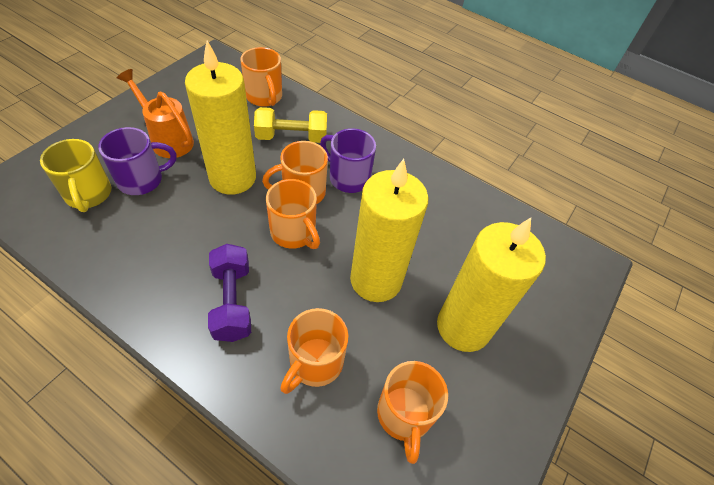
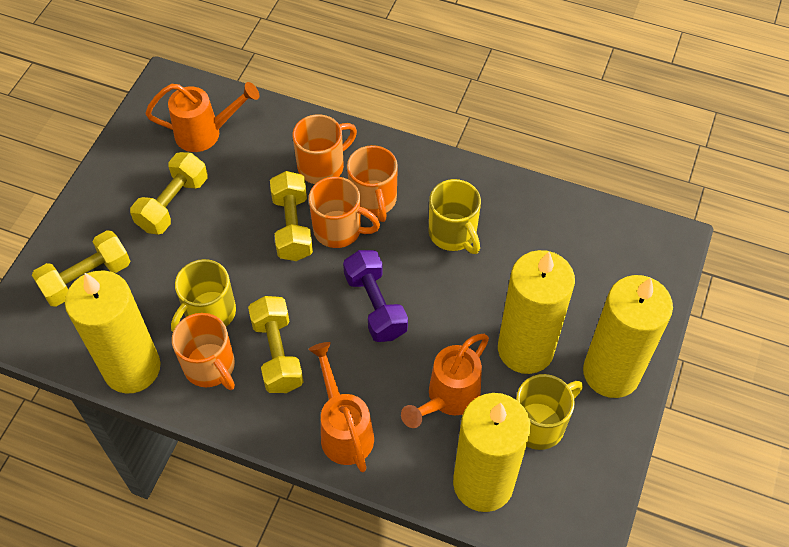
orange mug: 5 -> 4
orange watering can: 1 -> 3
purple mug: 2 -> 0
yellow candle: 3 -> 4
yellow dumbbell: 1 -> 4
yellow mug: 1 -> 3

